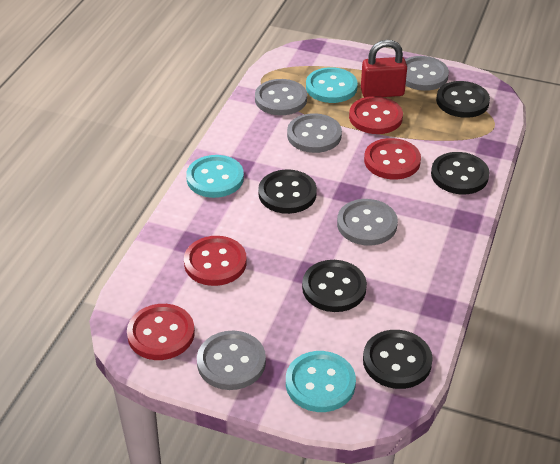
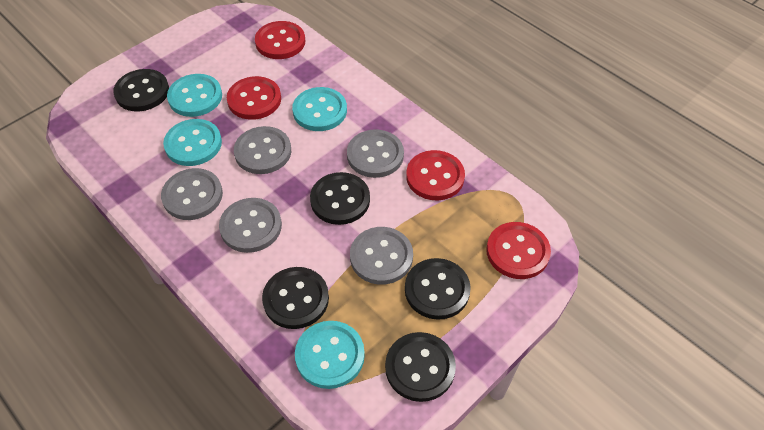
red padlock: 1 -> 0
turquoise button: 3 -> 4

